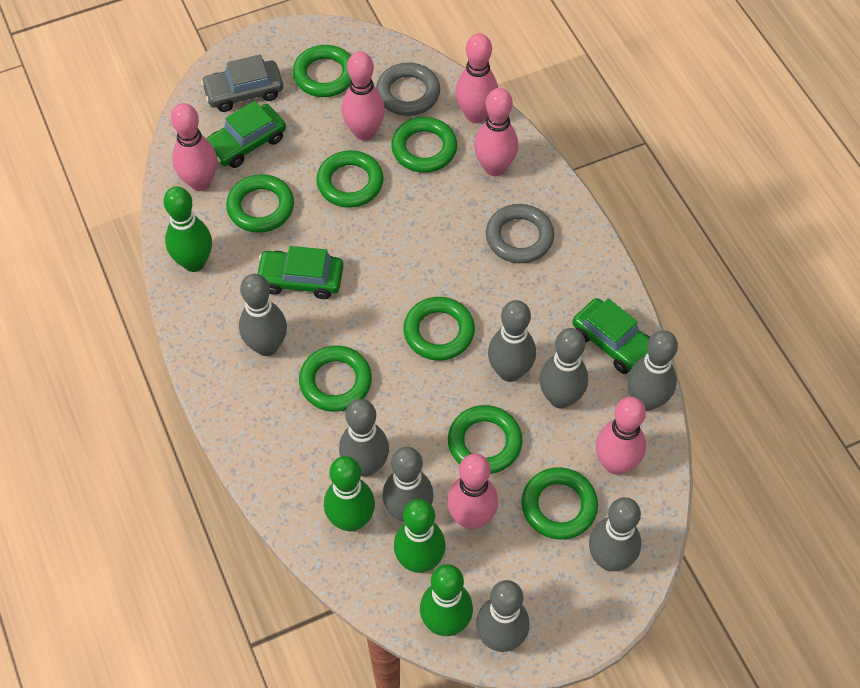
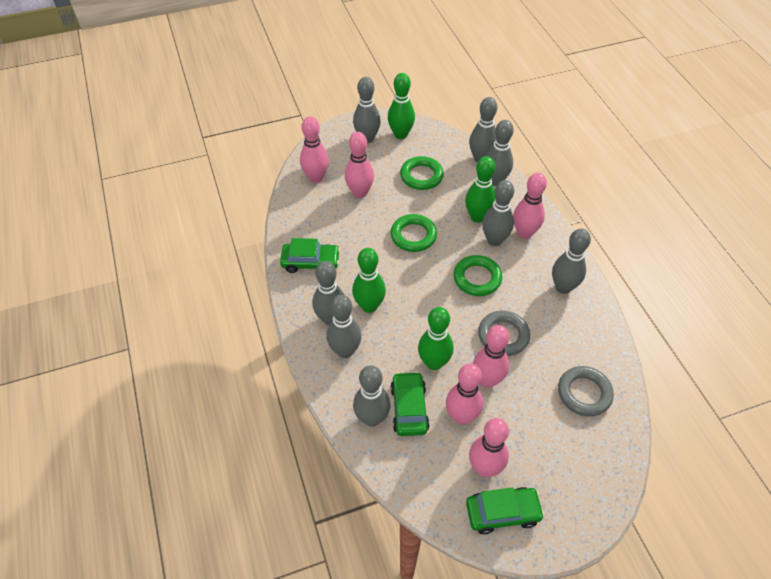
green ring: 8 -> 3
grey car: 1 -> 0

